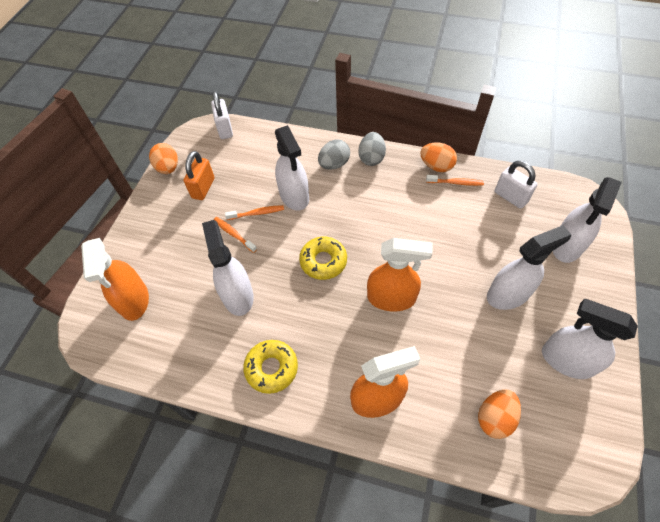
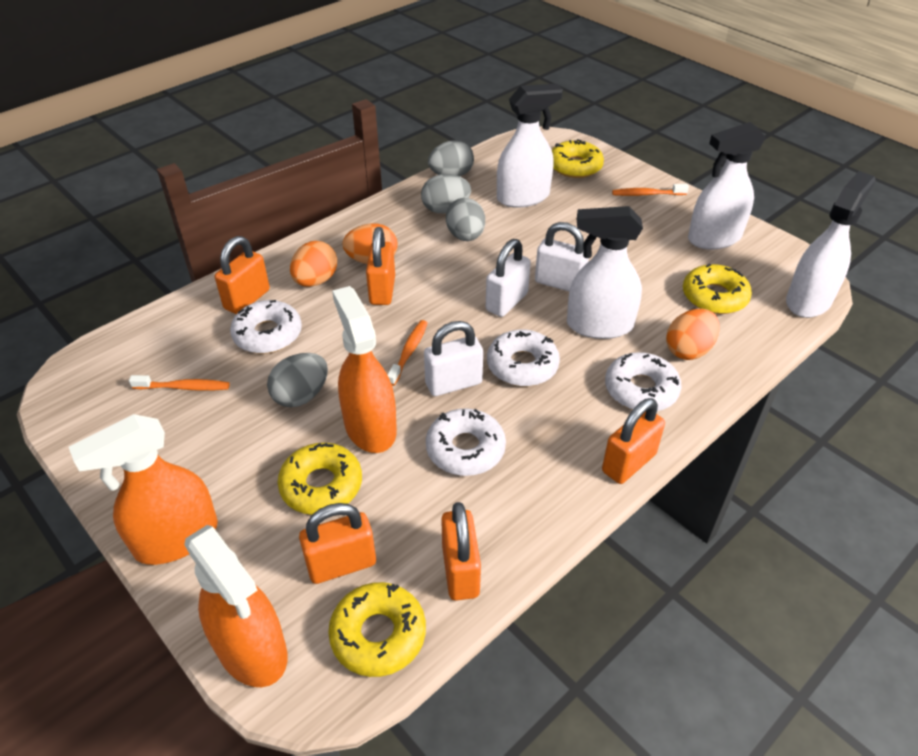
grey egg: 2 -> 4
orange padlock: 1 -> 5
white donut: 0 -> 4
white padlock: 2 -> 3
white spray bottle: 5 -> 4
yellow donut: 2 -> 4

